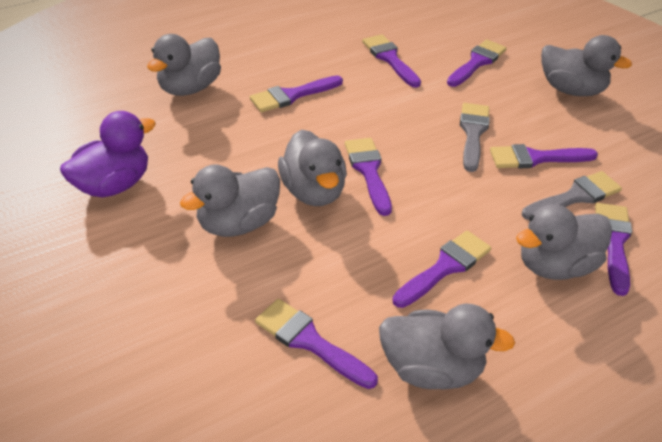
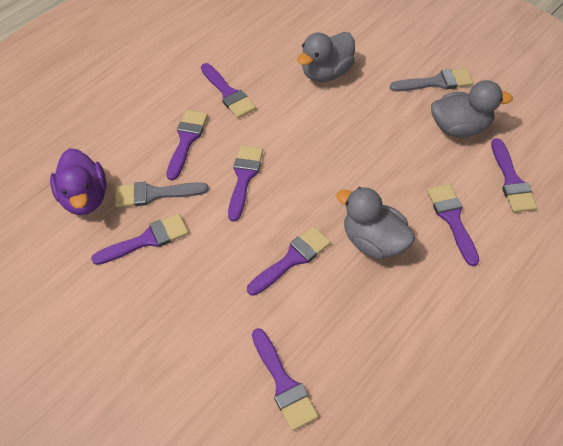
grey duck: 6 -> 3

